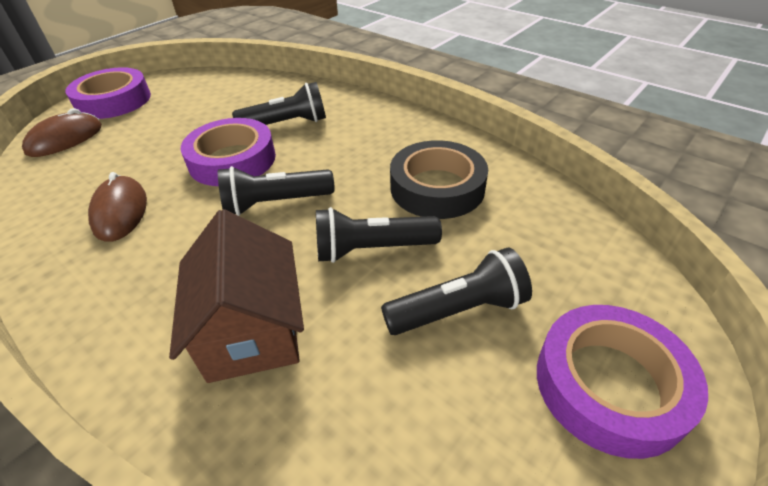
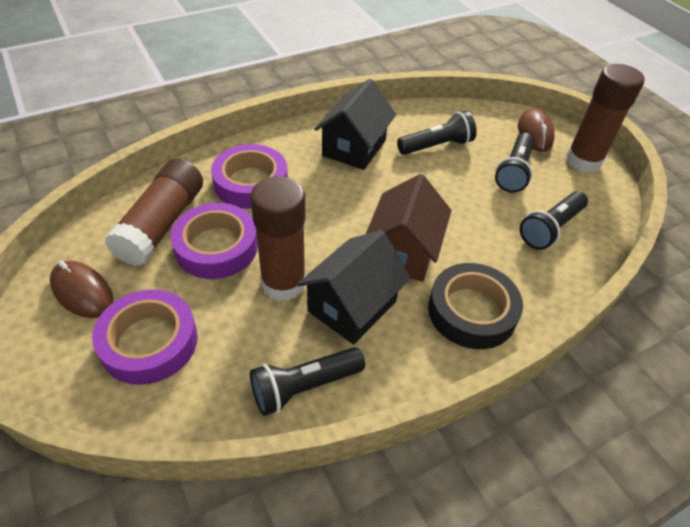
black house: 0 -> 2
brown glue stick: 0 -> 3

